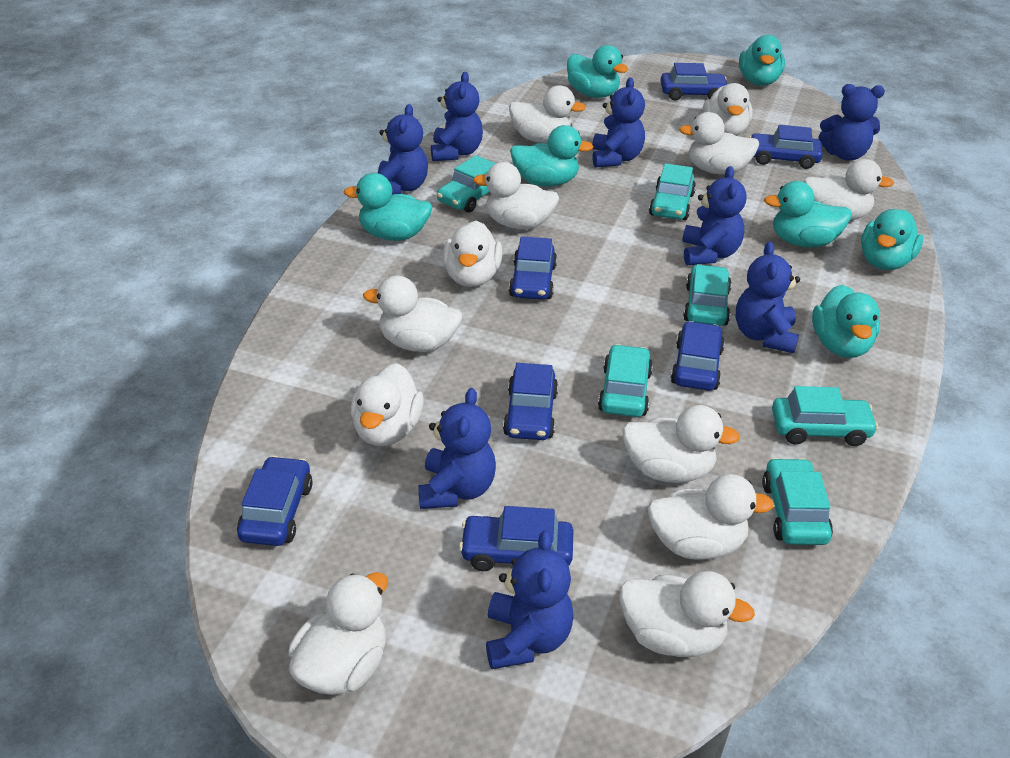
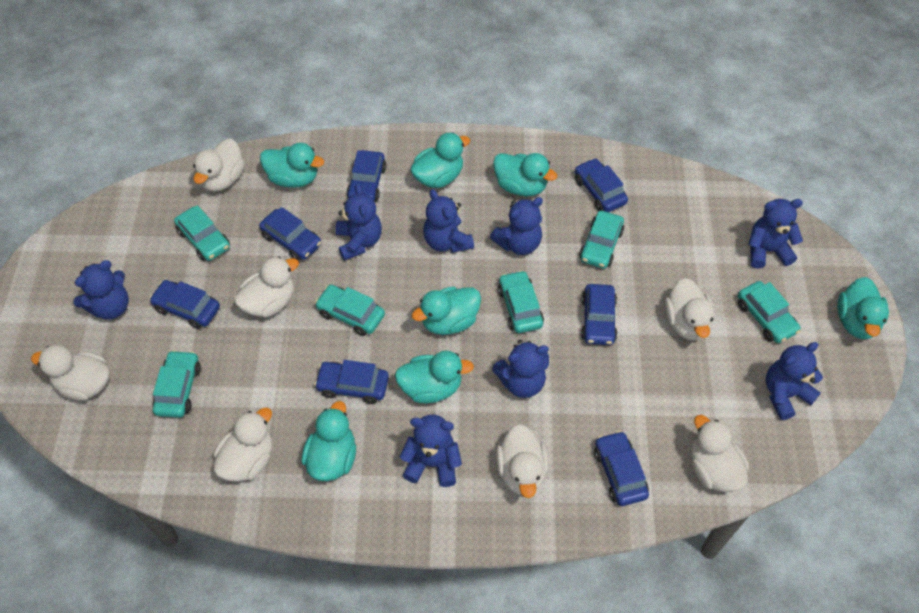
white duck: 12 -> 7

